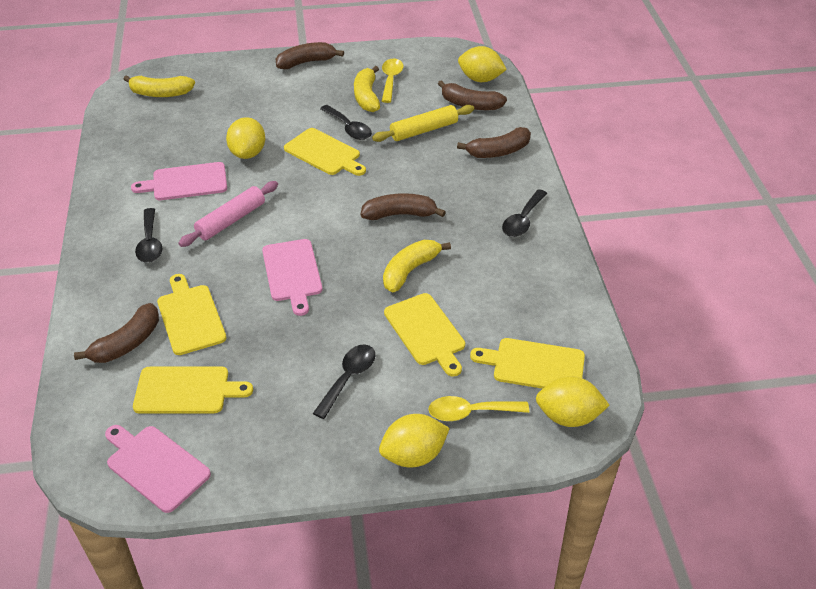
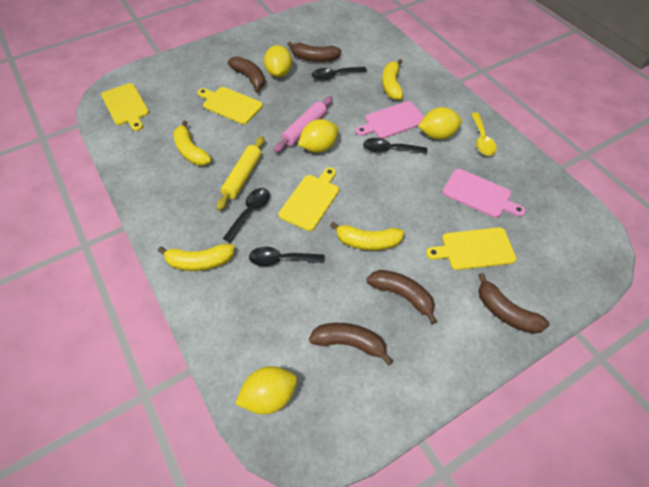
pink cutting board: 3 -> 2
yellow banana: 3 -> 4
yellow cutting board: 5 -> 4
yellow spoon: 2 -> 1

